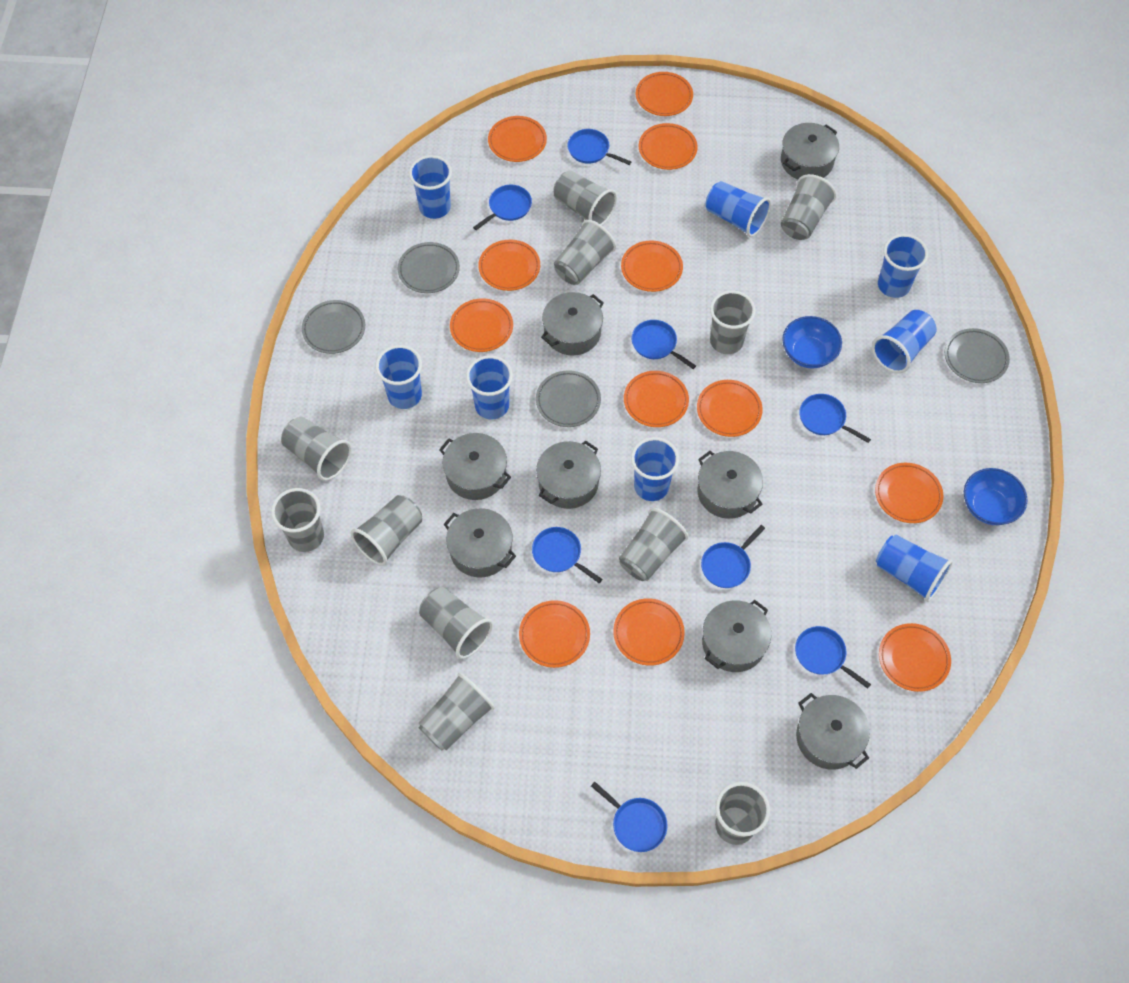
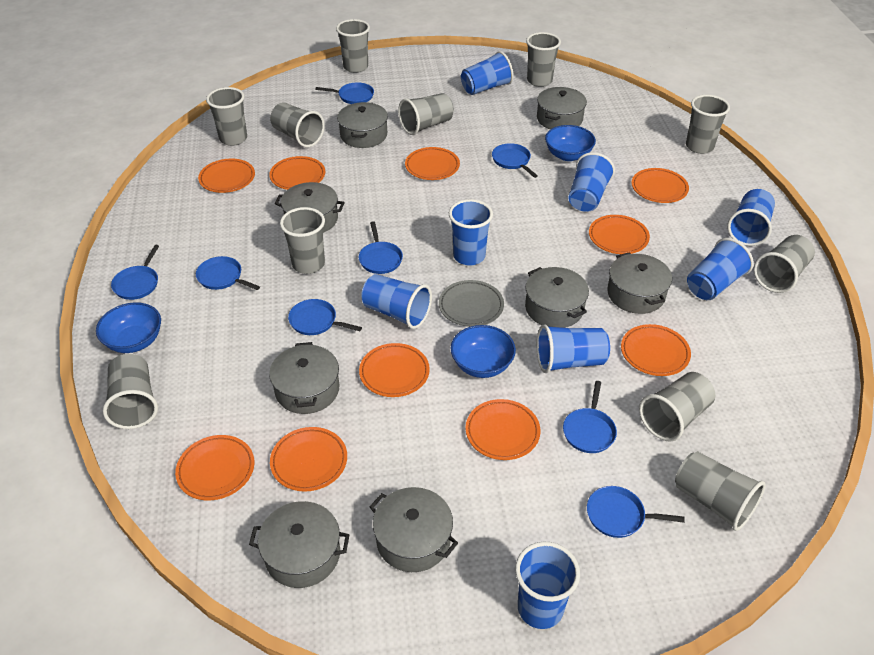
blue bowl: 2 -> 3
grey plate: 4 -> 1
orange plate: 12 -> 10

